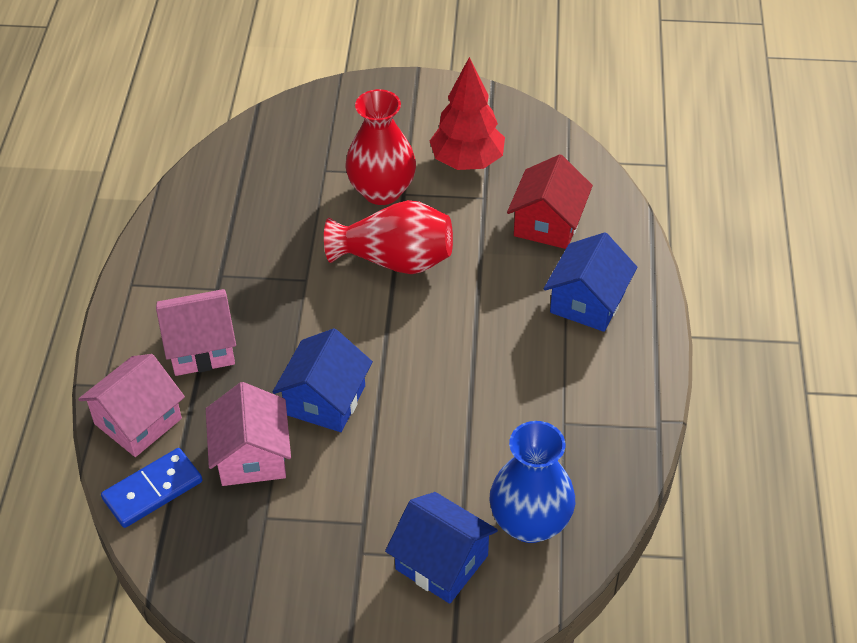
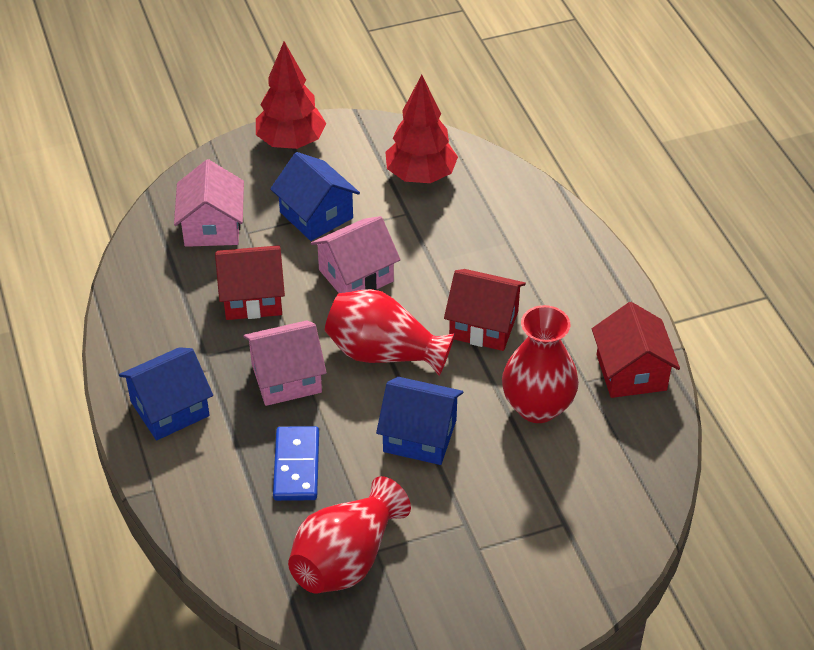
blue vase: 1 -> 0
red house: 1 -> 3
red tree: 1 -> 2
red vase: 2 -> 3

